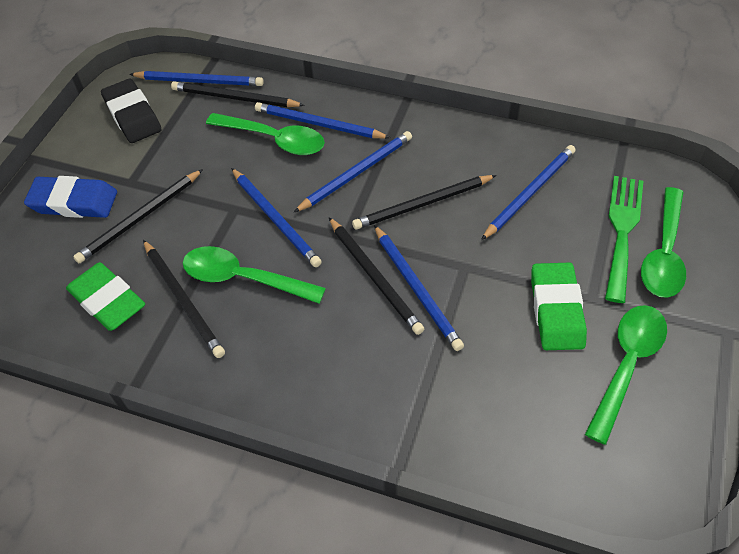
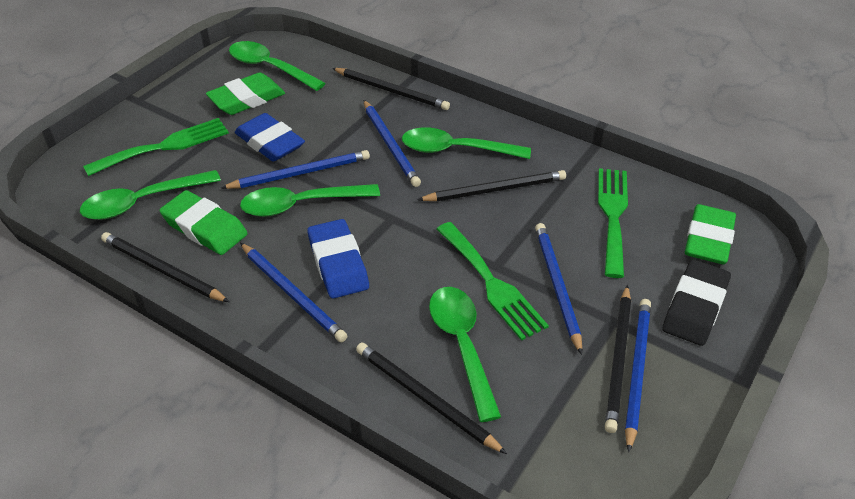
blue eraser: 1 -> 2
blue pencil: 6 -> 5
green eraser: 2 -> 3
green fork: 1 -> 3
green spoon: 4 -> 5

